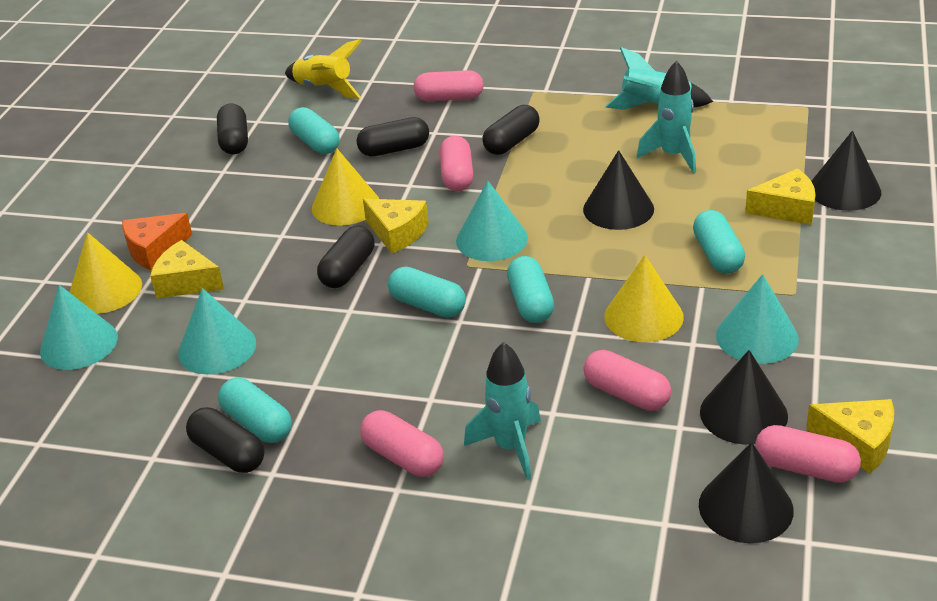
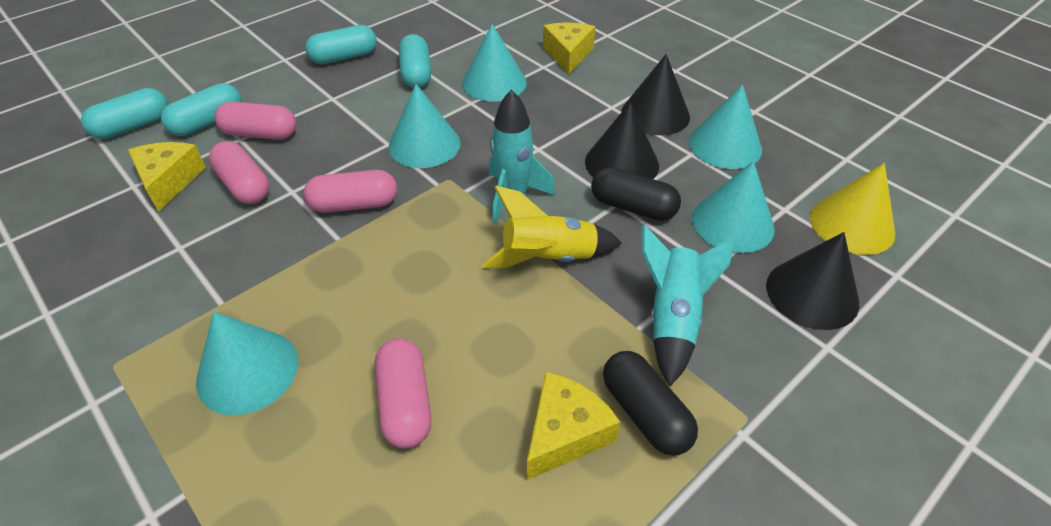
black capsule: 5 -> 2
black cone: 4 -> 3
orange cheese: 1 -> 0
pink capsule: 5 -> 4
turquoise capsule: 5 -> 4
turquoise cone: 4 -> 5
turquoise rocket: 3 -> 2
yellow cheese: 4 -> 3
yellow cone: 3 -> 1

